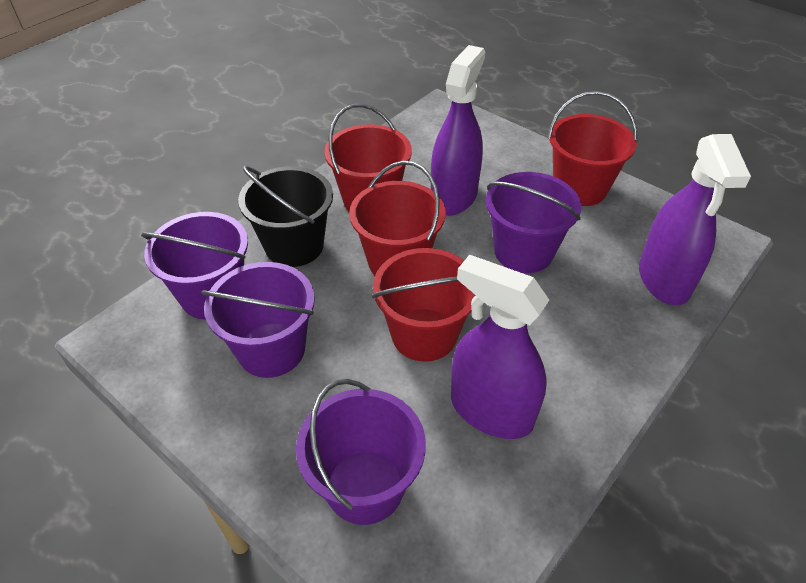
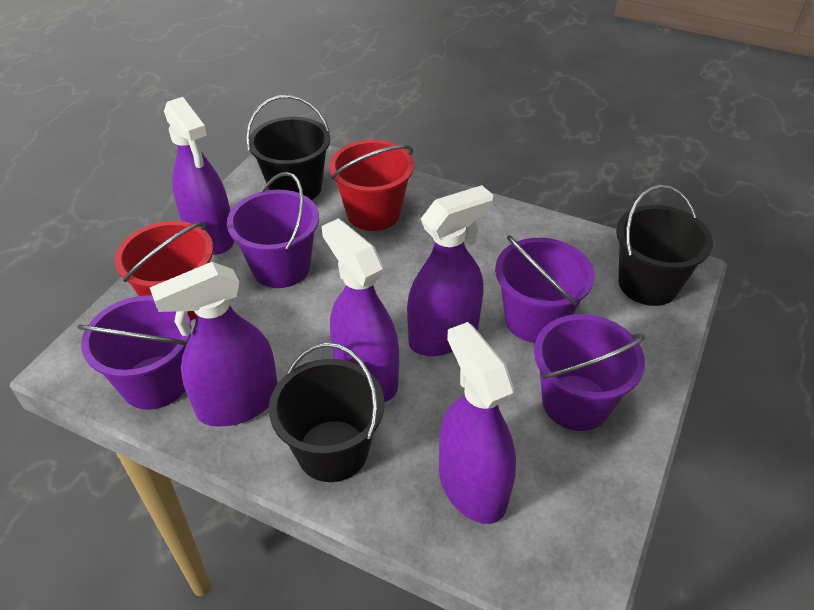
black bucket: 1 -> 3
purple spray bottle: 3 -> 5
red bucket: 4 -> 2

